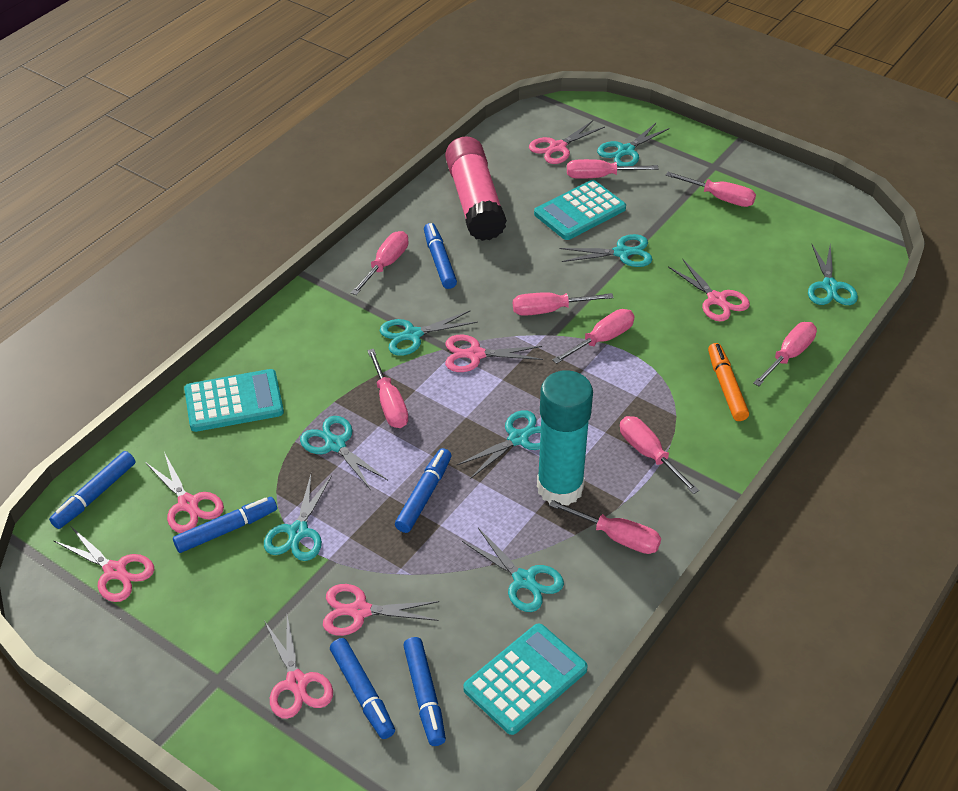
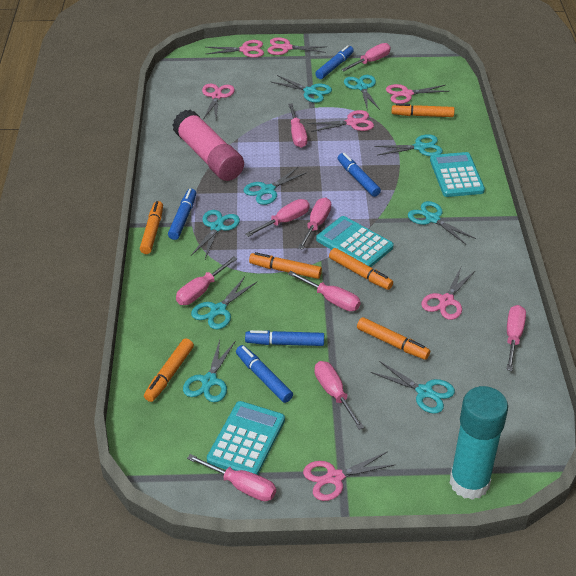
blue marker: 6 -> 5
orange marker: 1 -> 6
turquoise scissors: 8 -> 9

